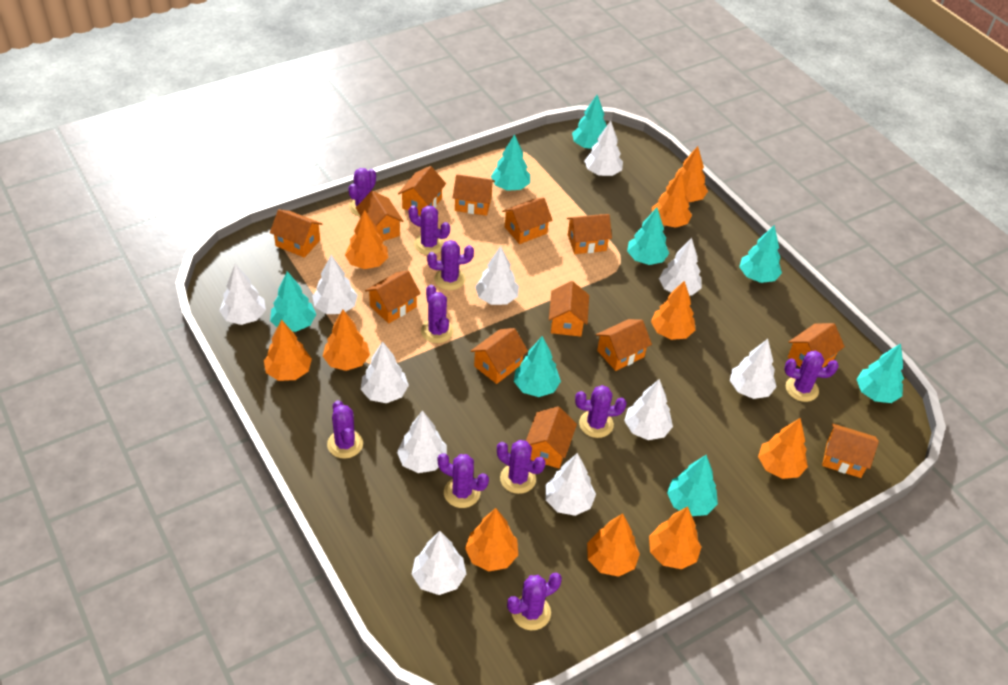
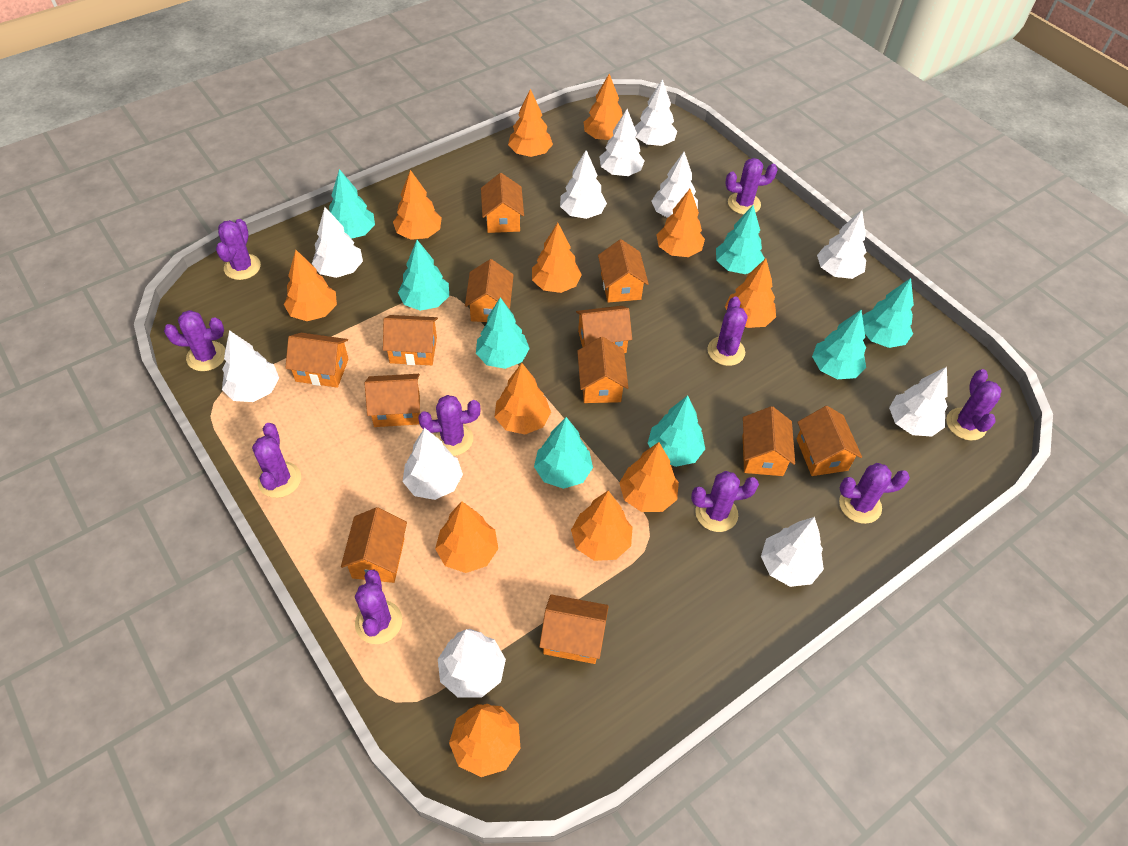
orange house: 13 -> 12
orange tree: 10 -> 12

